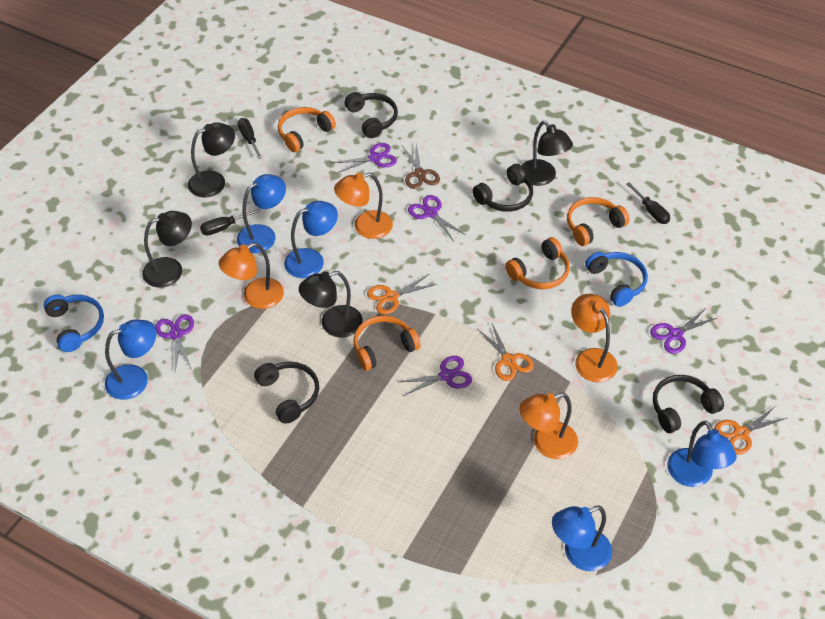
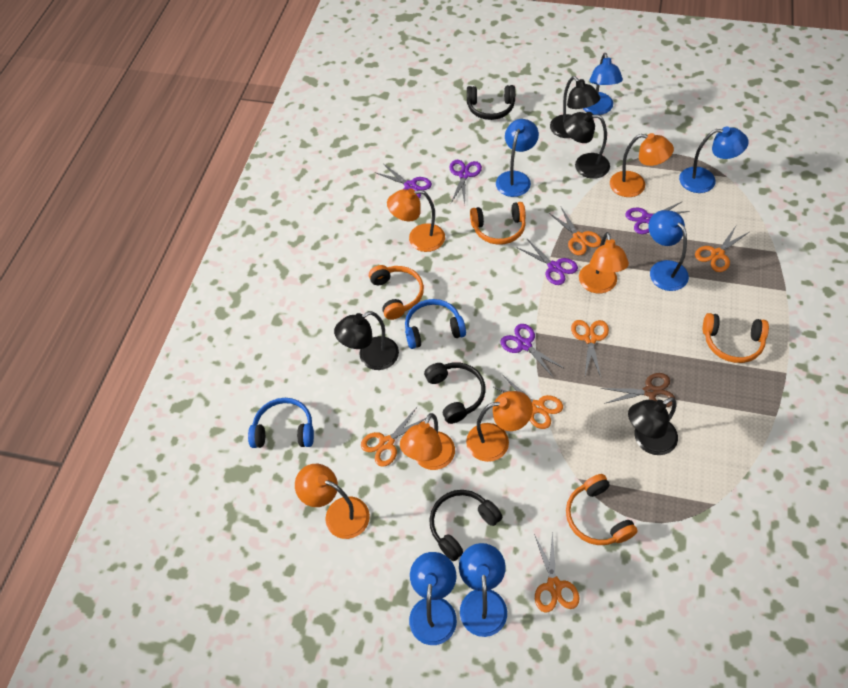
black headphones: 4 -> 3
black screwdriver: 3 -> 0
blue lamp: 5 -> 6
orange lamp: 4 -> 6
orange scissors: 3 -> 6

